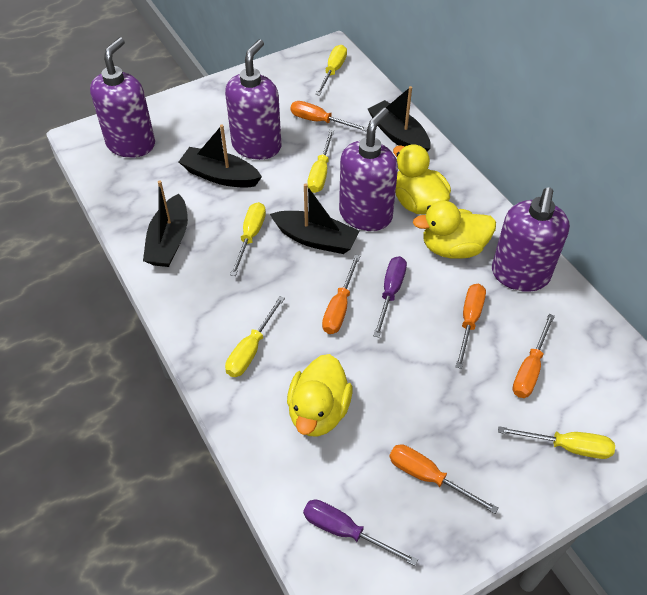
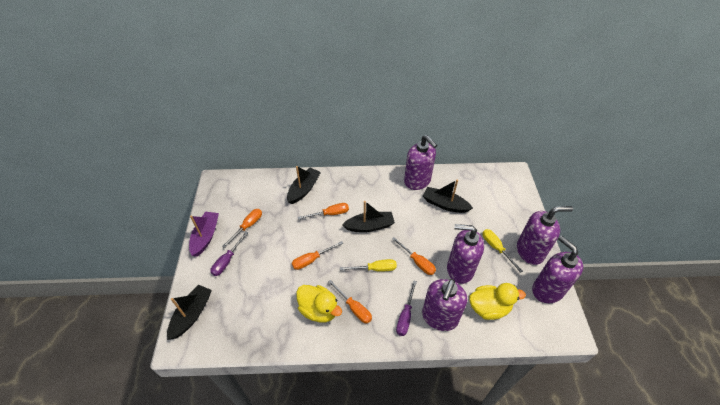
purple boat: 0 -> 1
purple soap dispenser: 4 -> 5
yellow duck: 3 -> 2
yellow screwdriver: 5 -> 2

